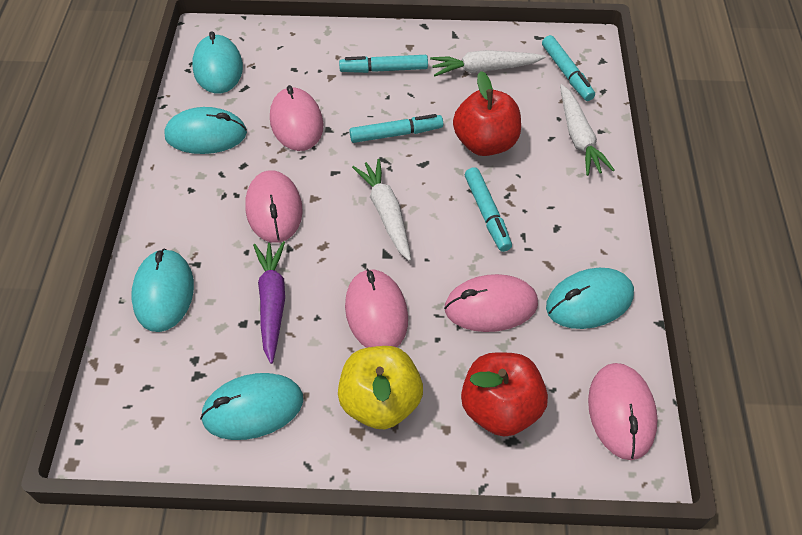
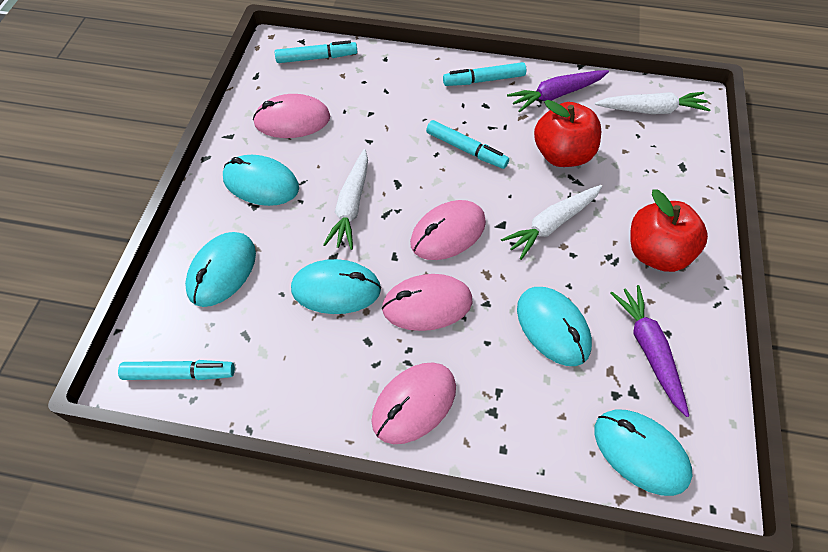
pink mouse: 5 -> 4
purple carrot: 1 -> 2
yellow apple: 1 -> 0

